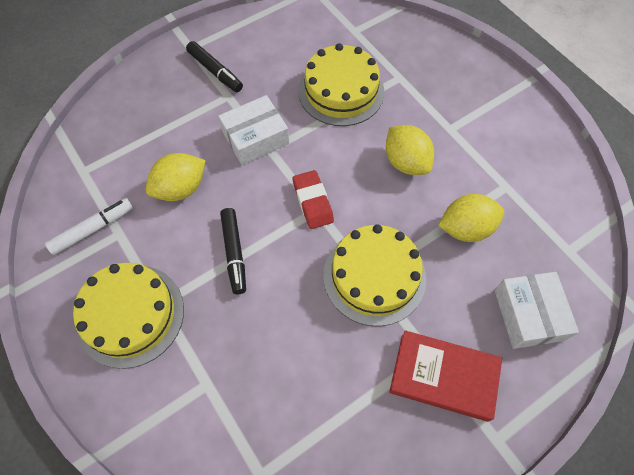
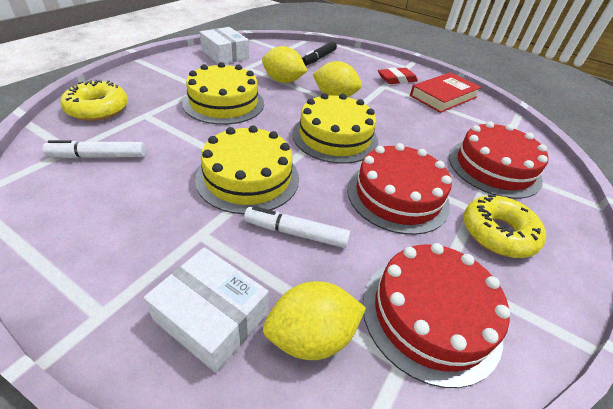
black marker: 2 -> 1
red cake: 0 -> 3
white marker: 1 -> 2
yellow donut: 0 -> 2

